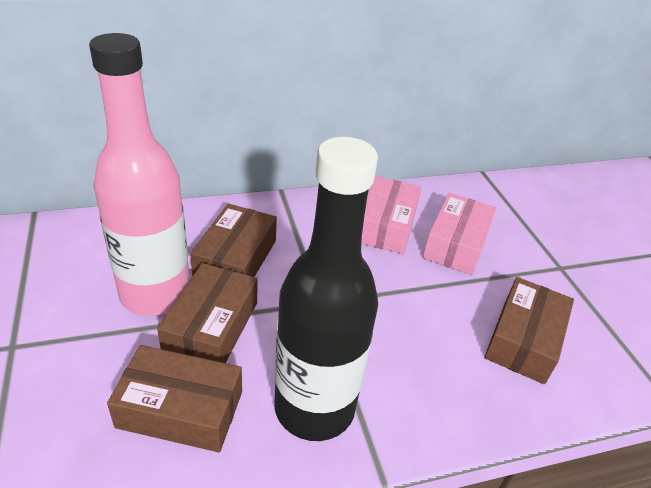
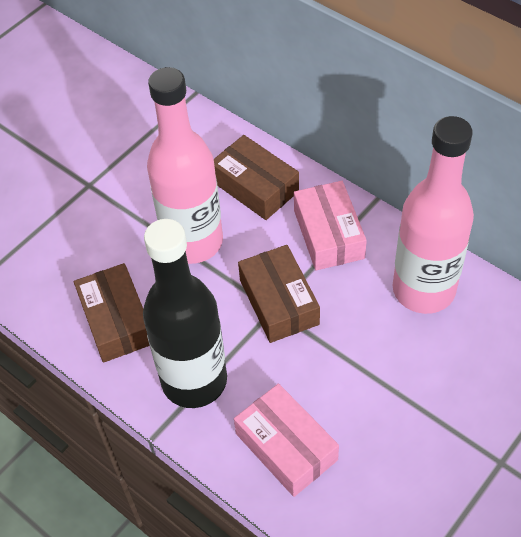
brown box: 4 -> 3
pink bottle: 1 -> 2

